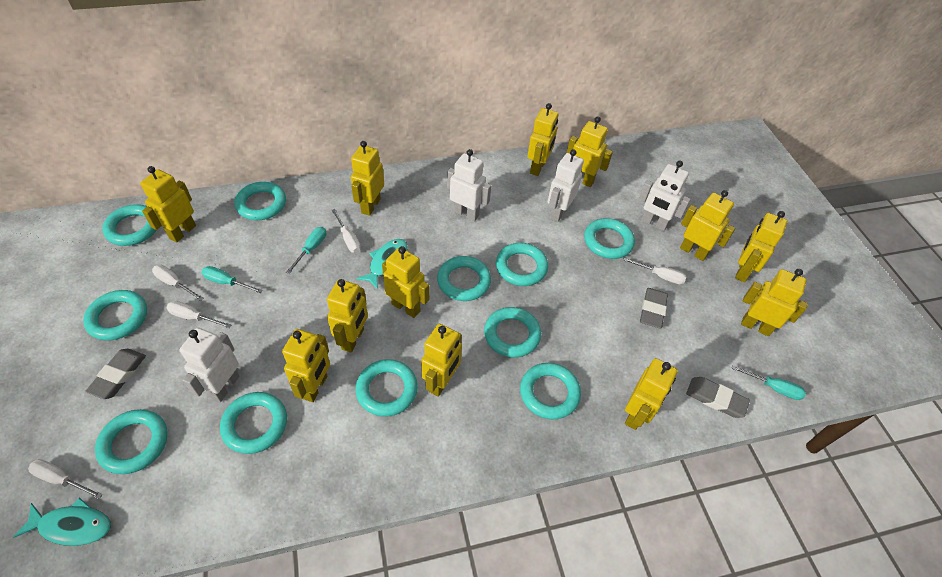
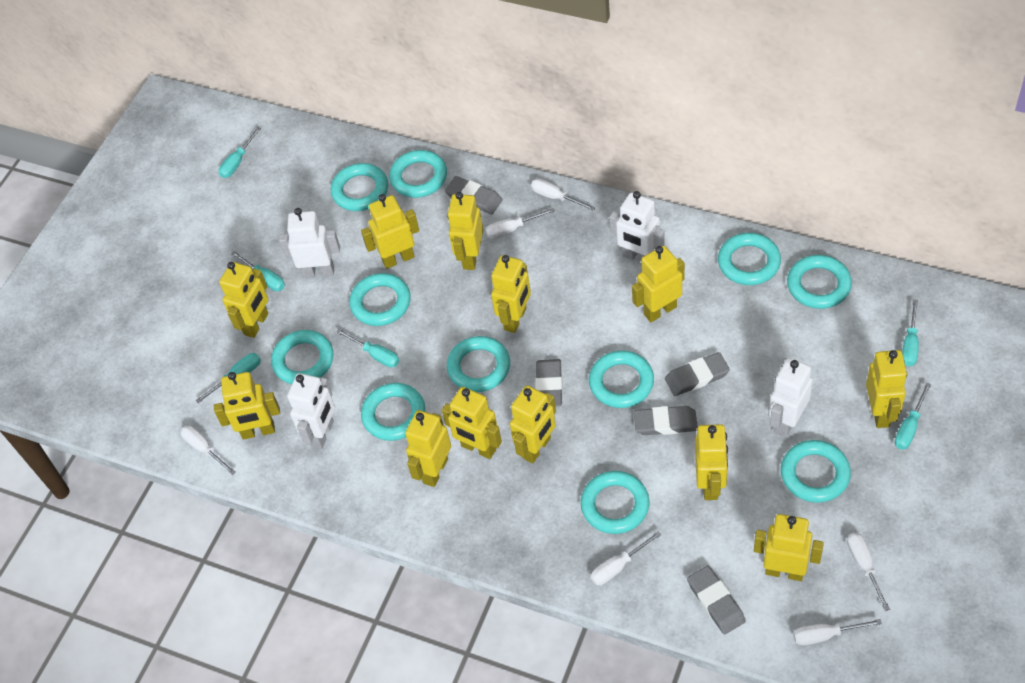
grey eraser: 3 -> 5
turquoise fish: 2 -> 0
turquoise screwdriver: 3 -> 6
white screwdriver: 5 -> 6

